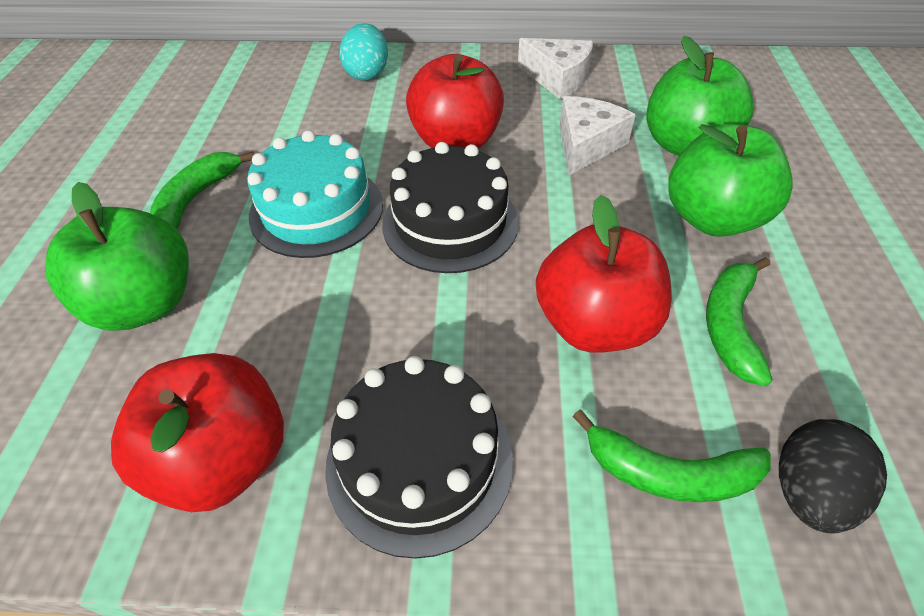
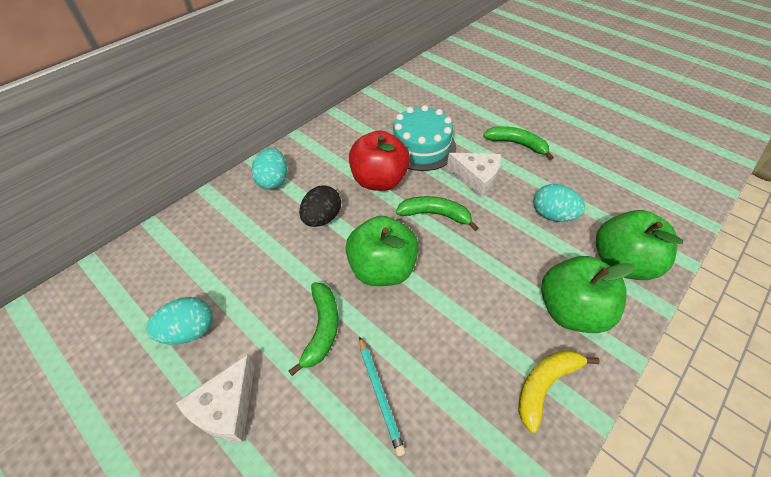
black cake: 2 -> 0
red apple: 3 -> 1
turquoise egg: 1 -> 3
turquoise pencil: 0 -> 1
yellow banana: 0 -> 1

